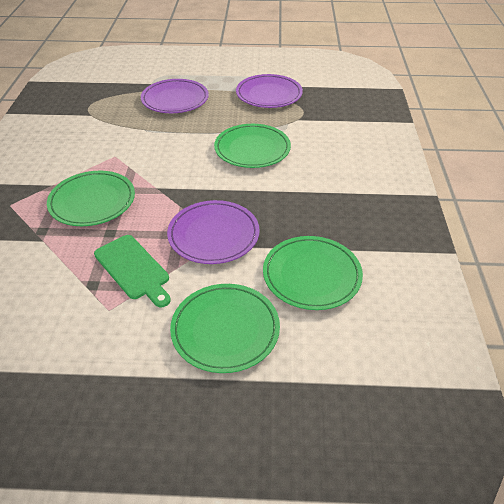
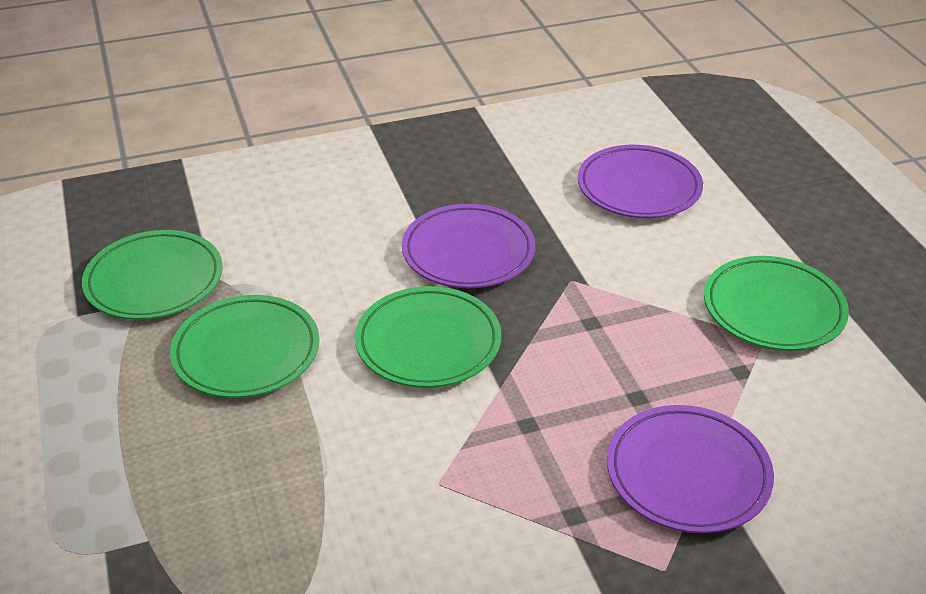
green cutting board: 1 -> 0

